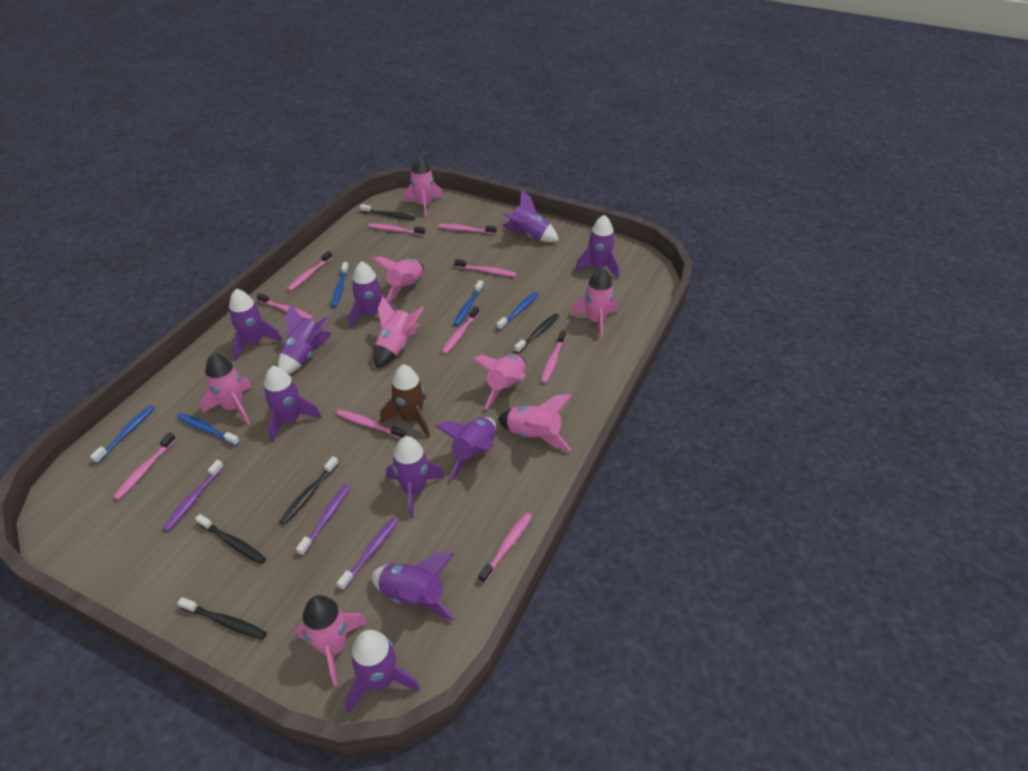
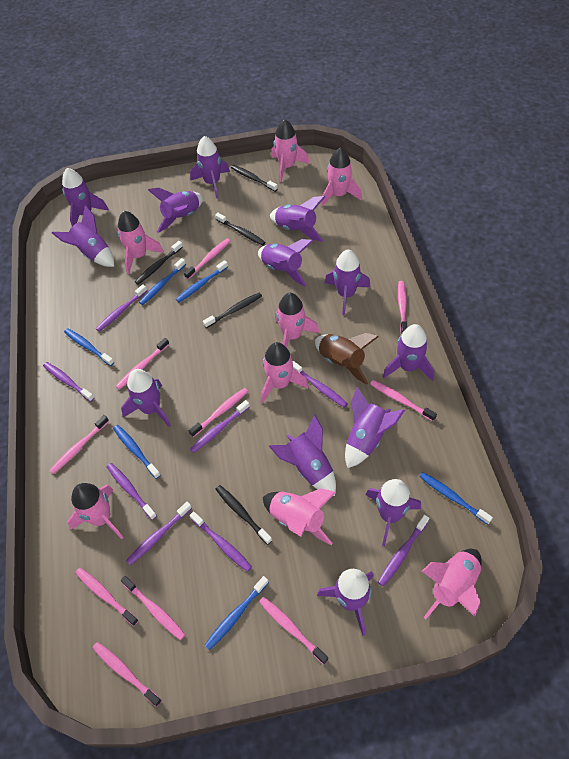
blue toothbrush: 5 -> 6
purple rocket: 10 -> 13
purple toothbrush: 3 -> 8

